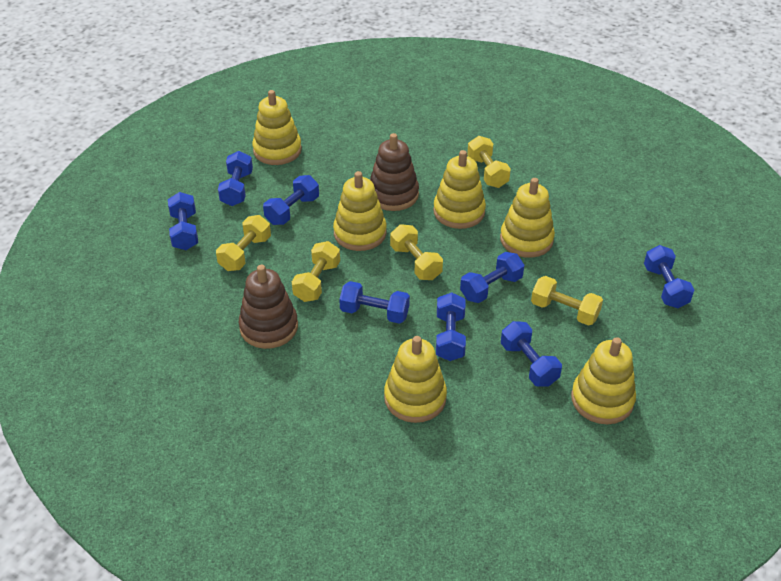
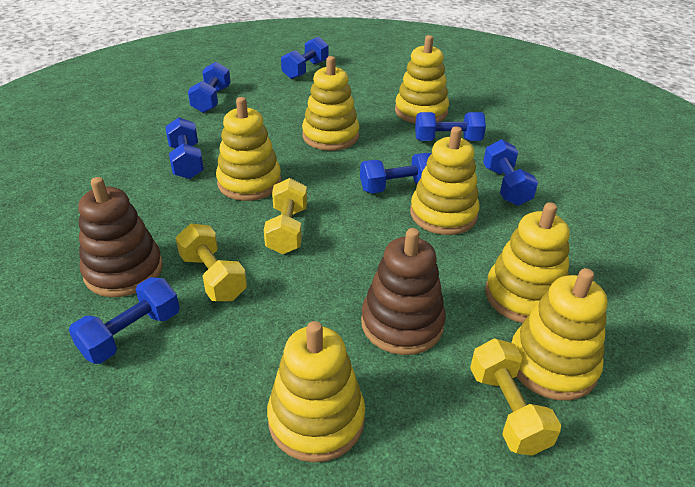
blue dumbbell: 8 -> 7
yellow dumbbell: 5 -> 3
yellow stacking toy: 6 -> 7

